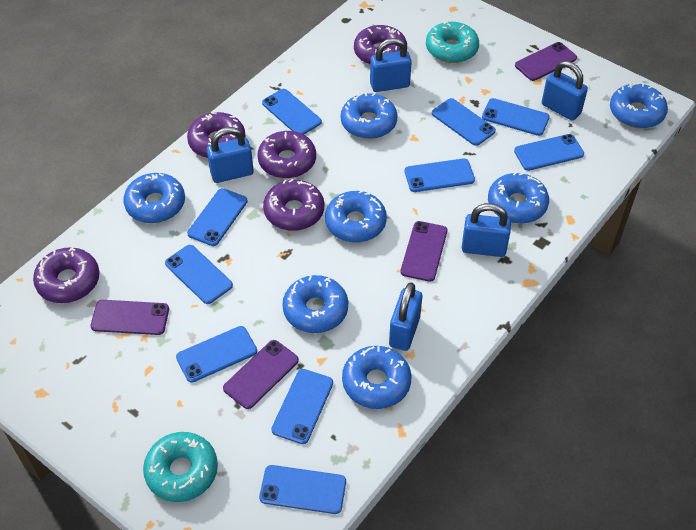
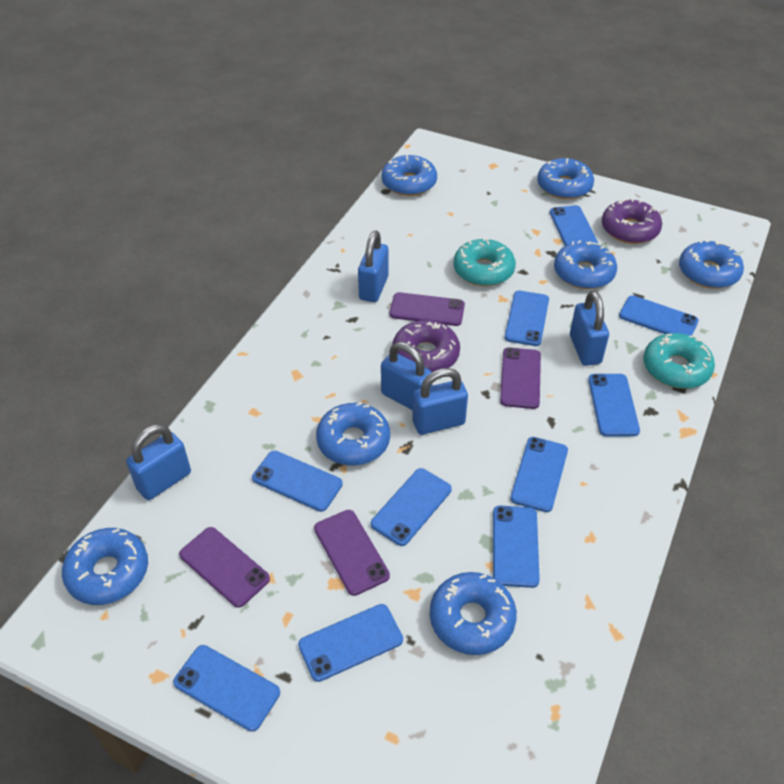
purple donut: 5 -> 2

